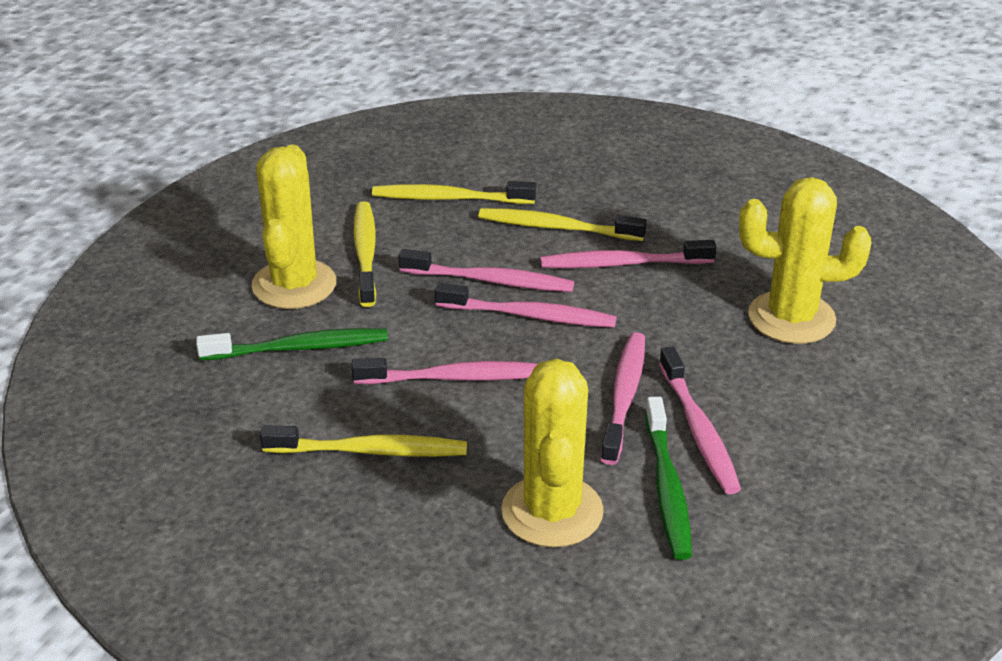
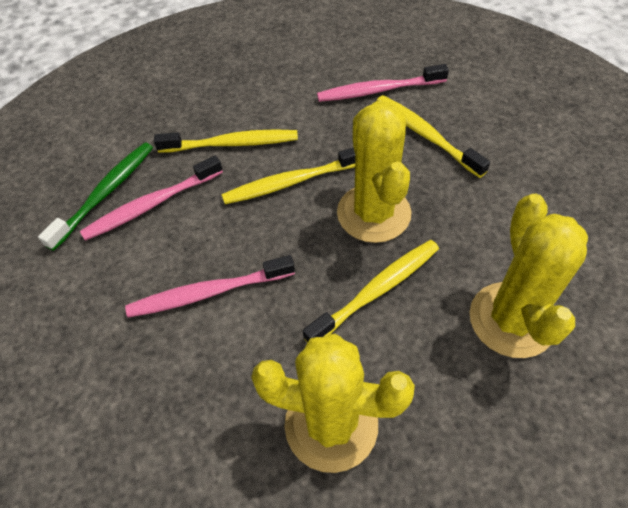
green toothbrush: 2 -> 1
pink toothbrush: 6 -> 3

